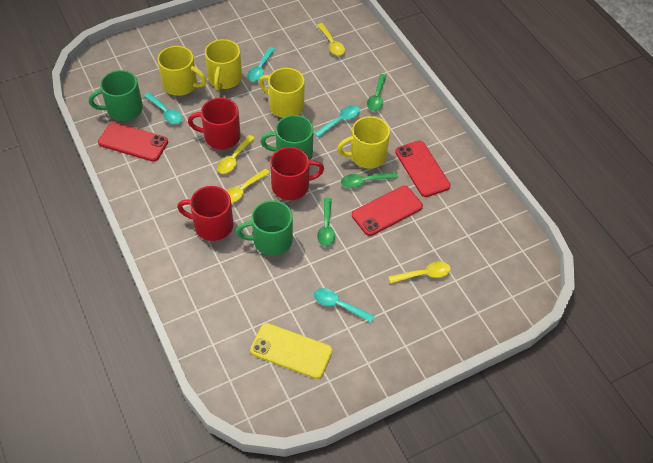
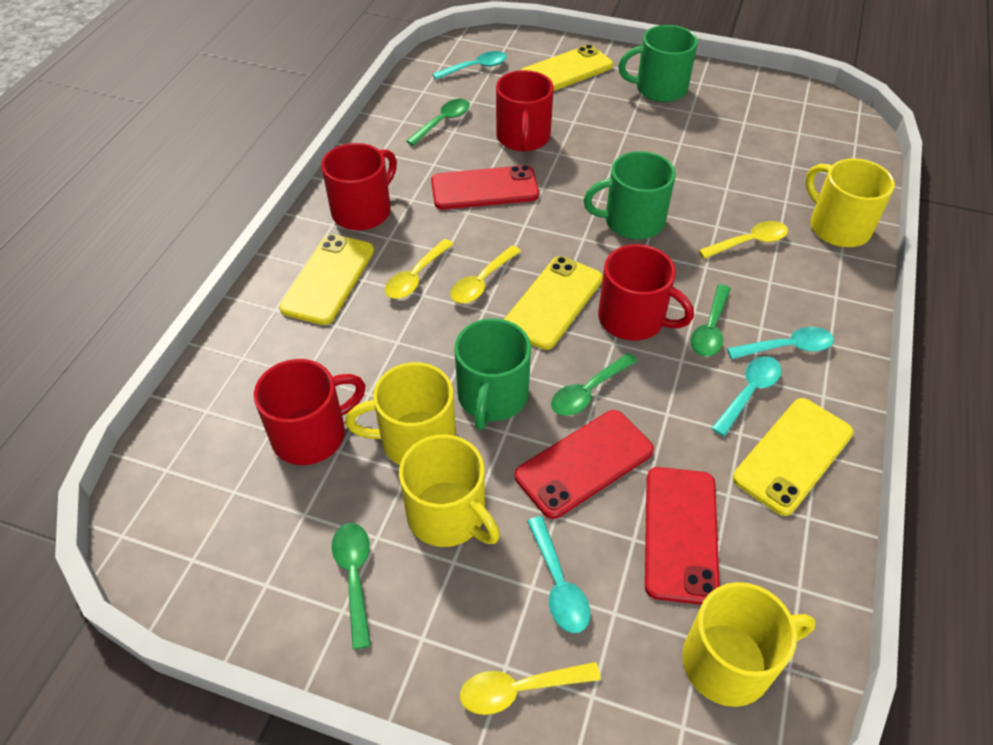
green spoon: 3 -> 4
red mug: 3 -> 4
yellow phone: 1 -> 4

